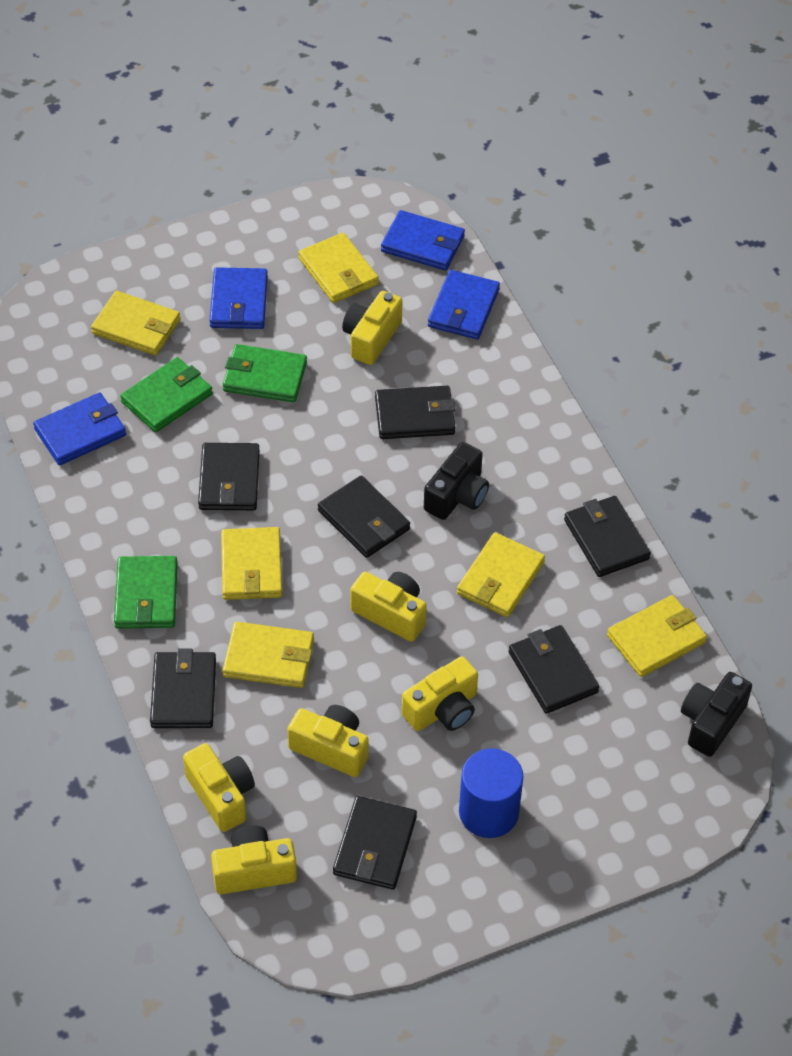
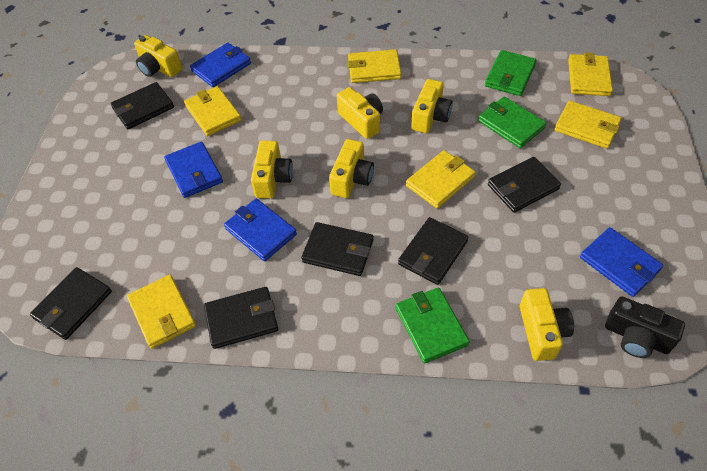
black camera: 2 -> 1
black wallet: 7 -> 6
blue cylinder: 1 -> 0

